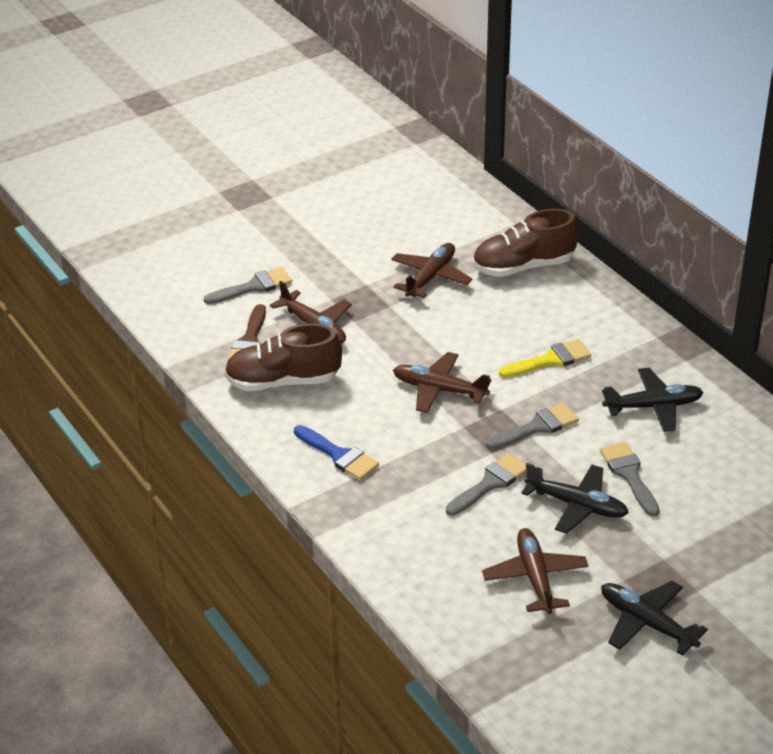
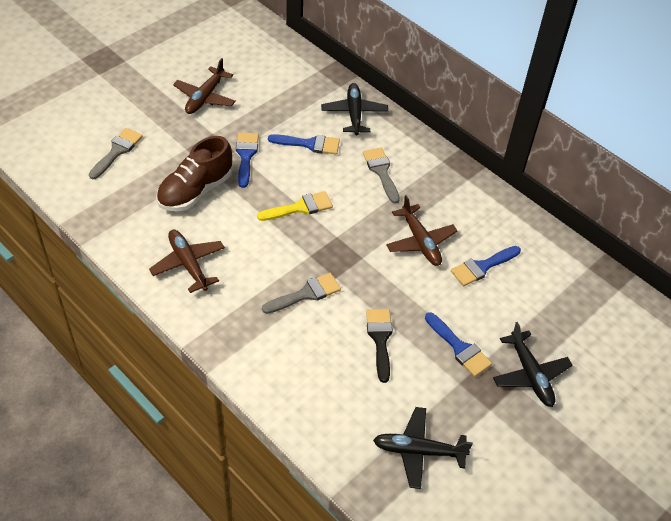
black brush: 0 -> 1
blue brush: 1 -> 4
brown brush: 1 -> 0
brown plane: 4 -> 3
brown shoe: 2 -> 1
grey brush: 4 -> 3

